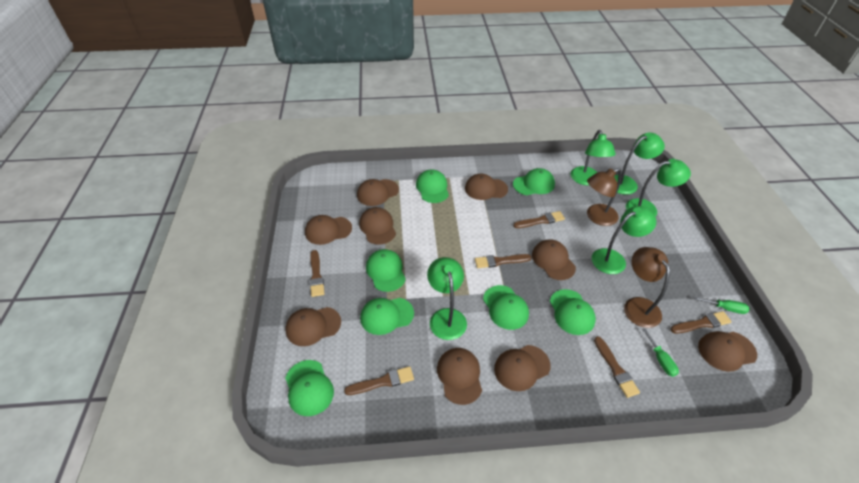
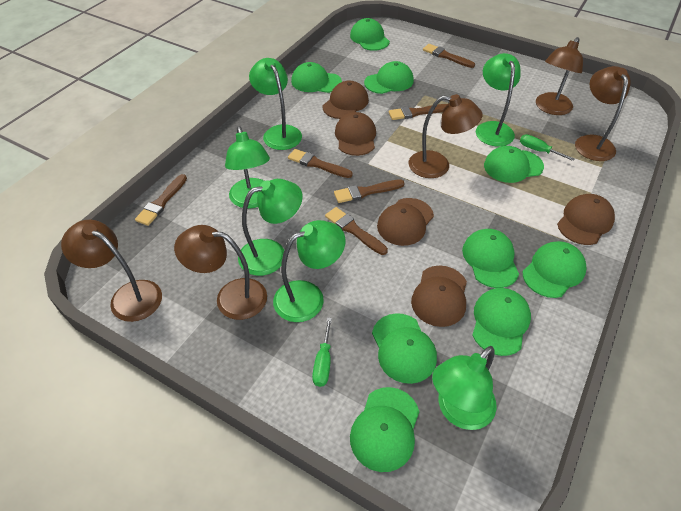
brown cap: 9 -> 5
brown lamp: 2 -> 5
green cap: 7 -> 9
green lamp: 5 -> 6

